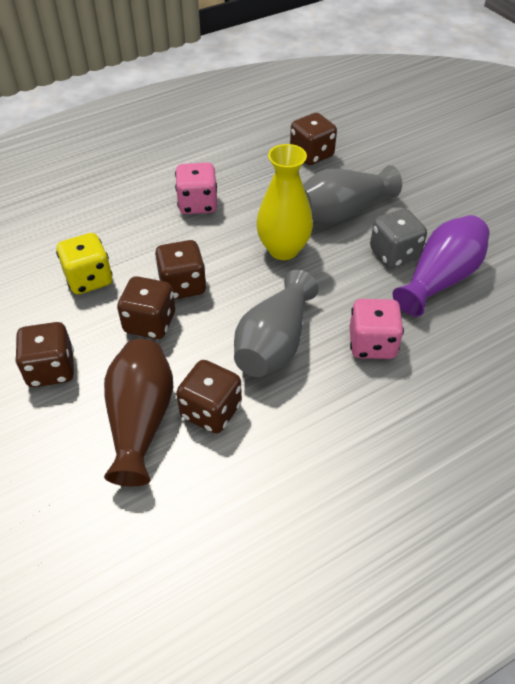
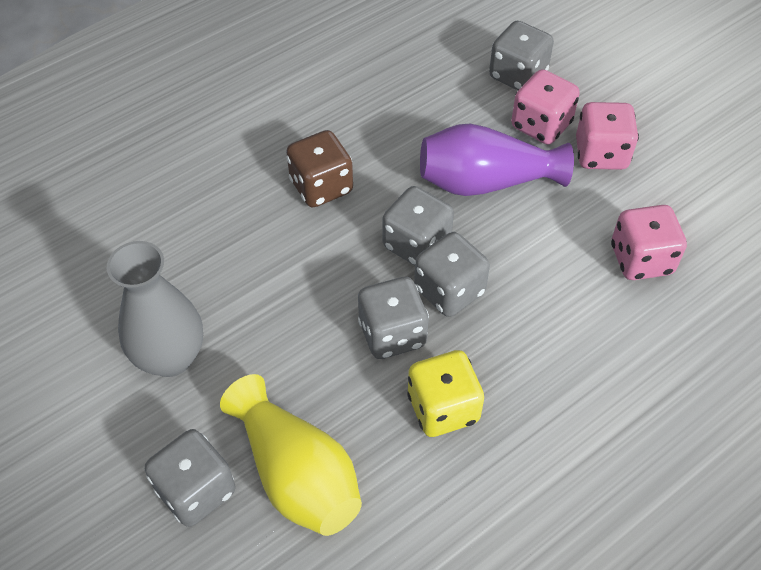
brown dice: 5 -> 1
brown vase: 1 -> 0
grey dice: 1 -> 5
grey vase: 2 -> 1
pink dice: 2 -> 3

